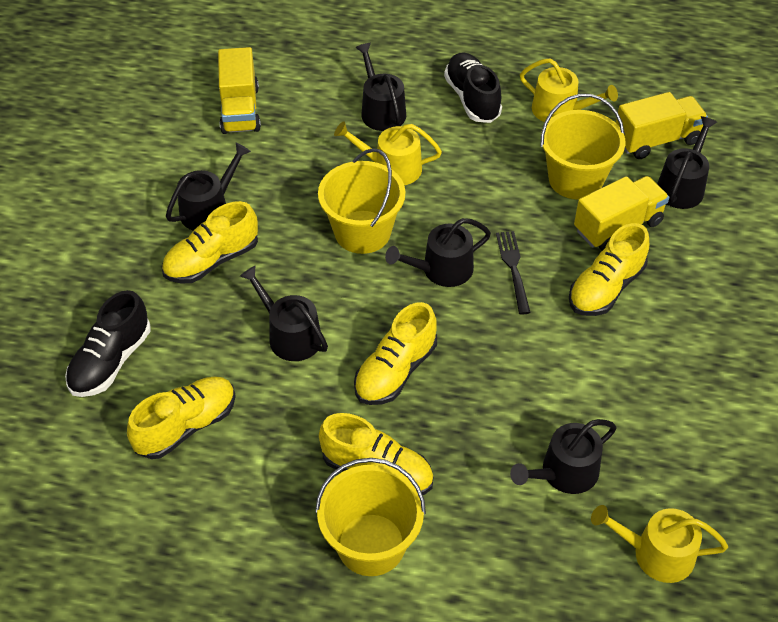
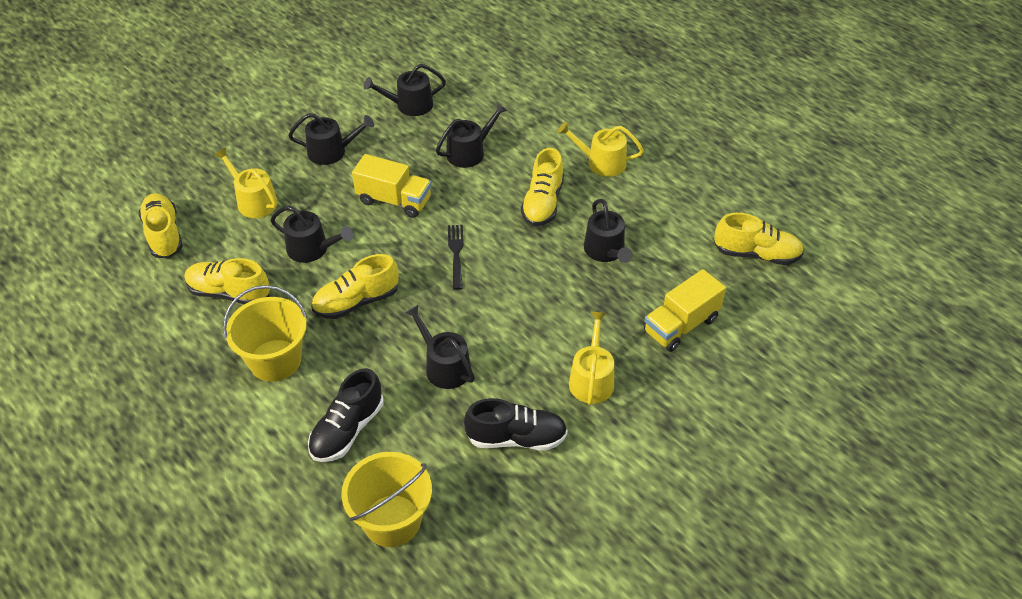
yellow bucket: 3 -> 2
yellow truck: 3 -> 2

